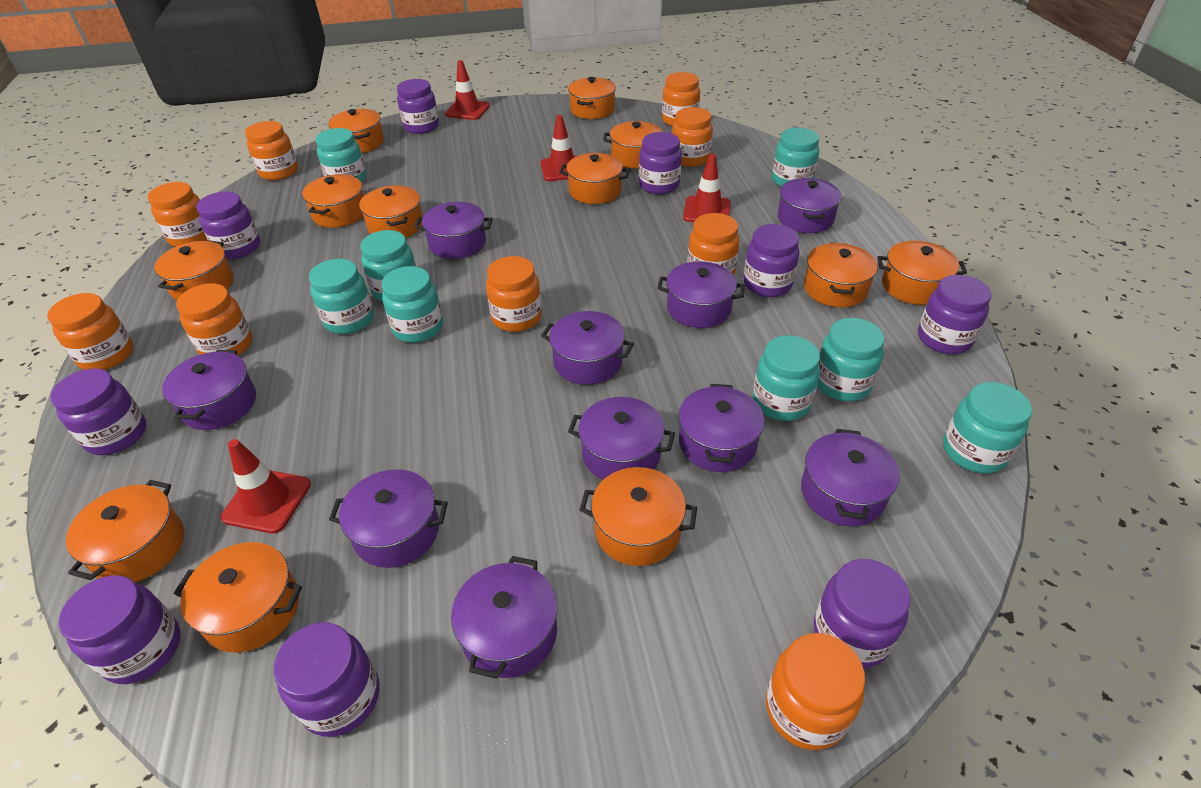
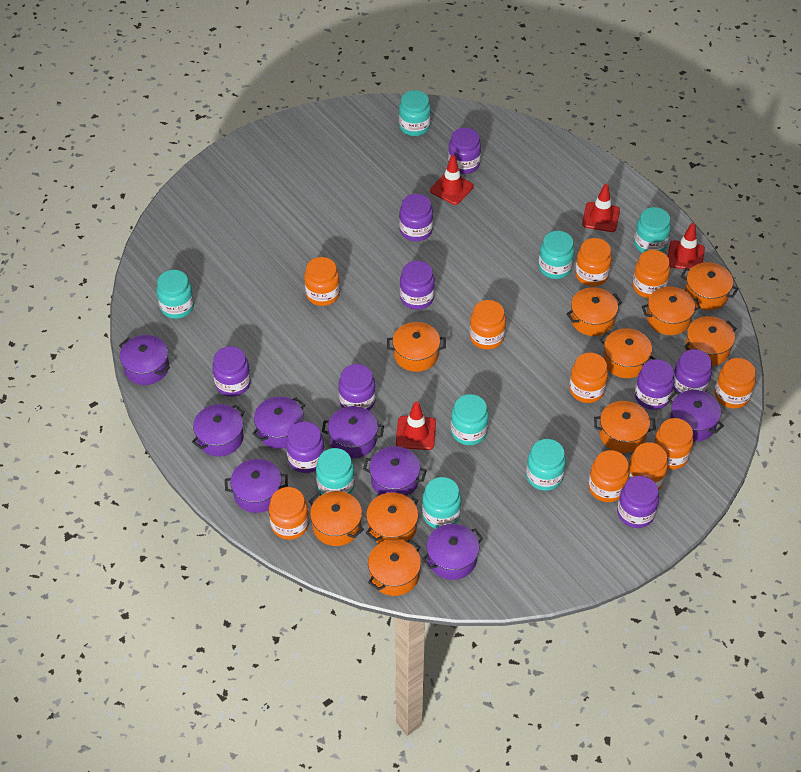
orange jar: 9 -> 10
orange pot: 12 -> 10
purple pot: 10 -> 8

